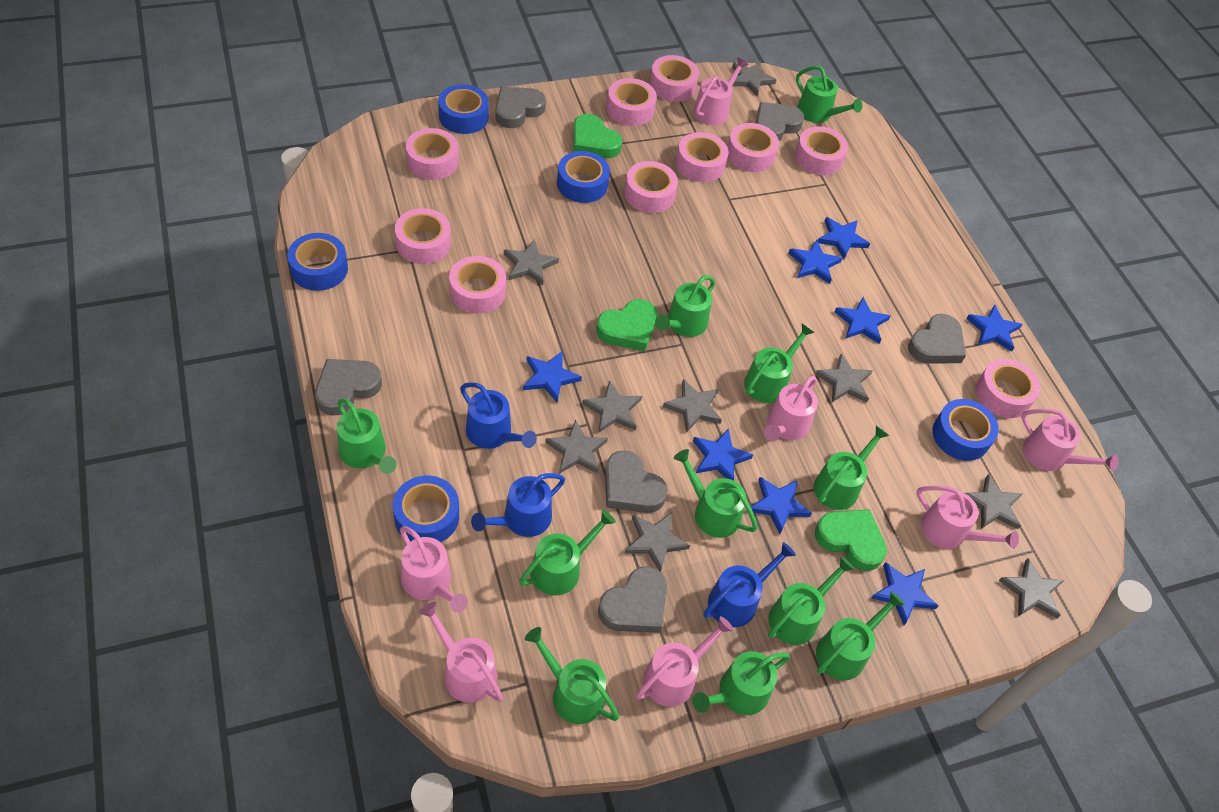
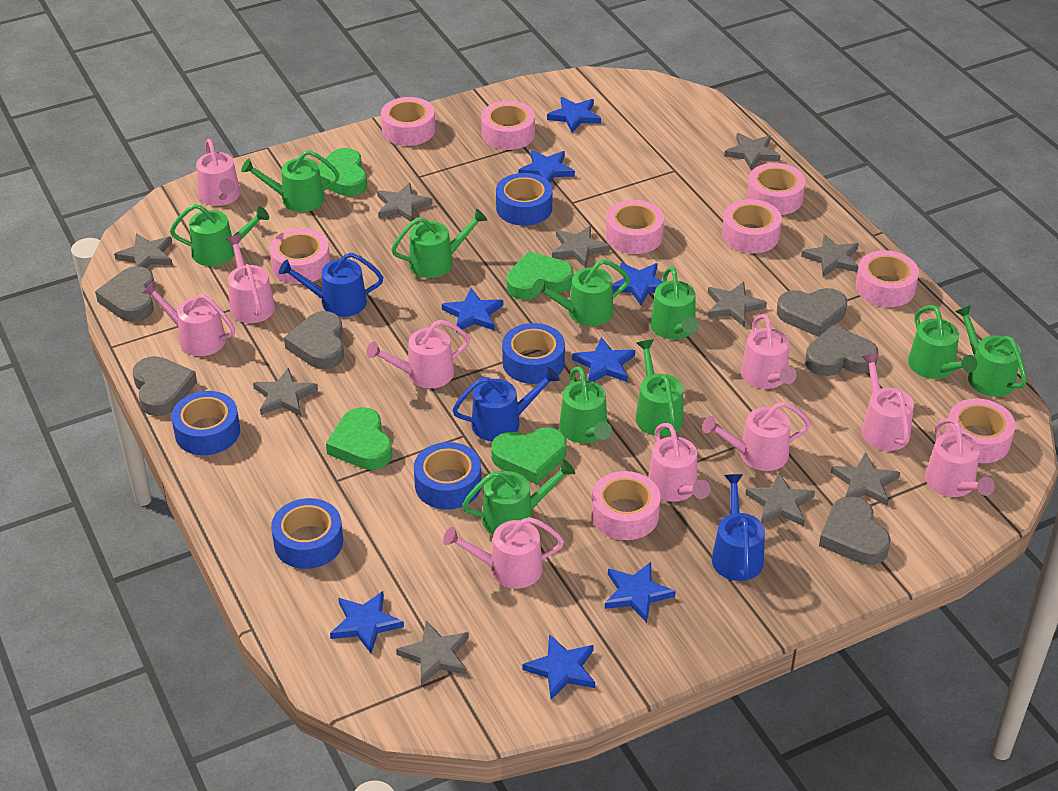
green heart: 3 -> 4
green watering can: 11 -> 10
grey star: 9 -> 10
pink tape: 10 -> 9
pink watering can: 7 -> 10

